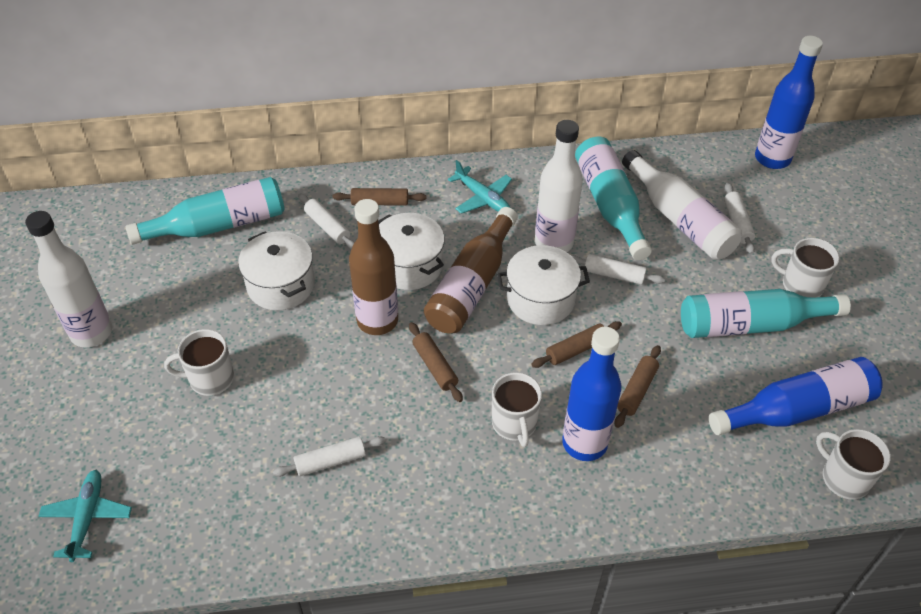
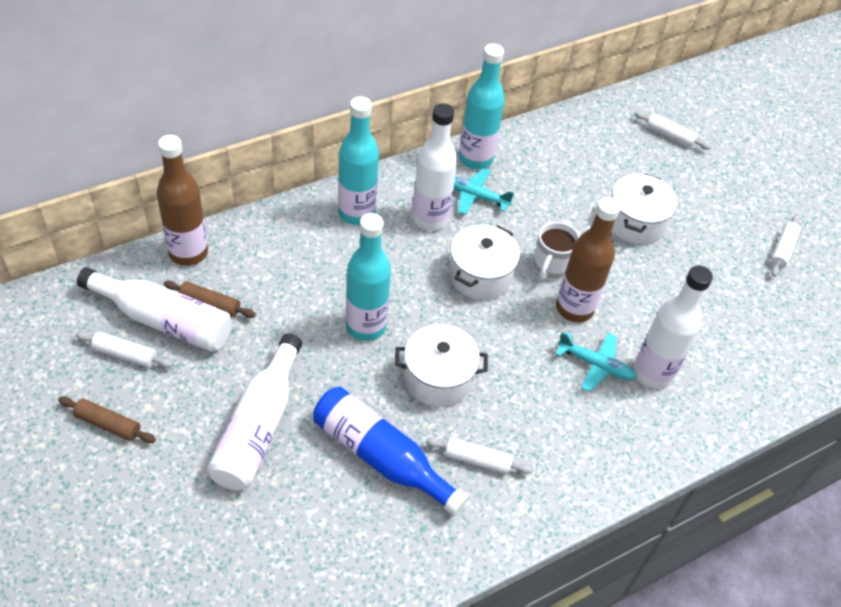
blue bottle: 3 -> 1
brown rolling pin: 4 -> 2
white bottle: 3 -> 4
white mug: 4 -> 1

